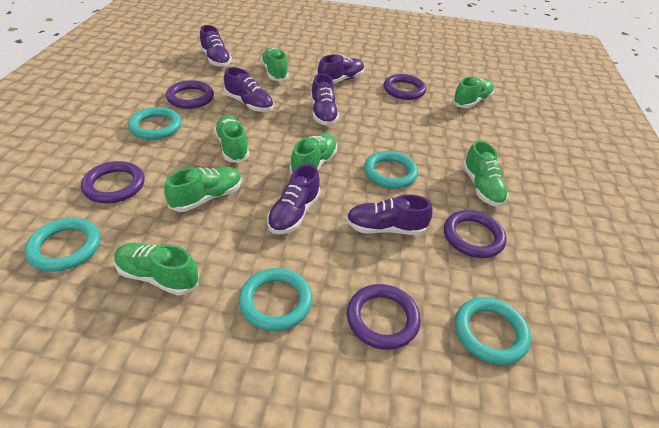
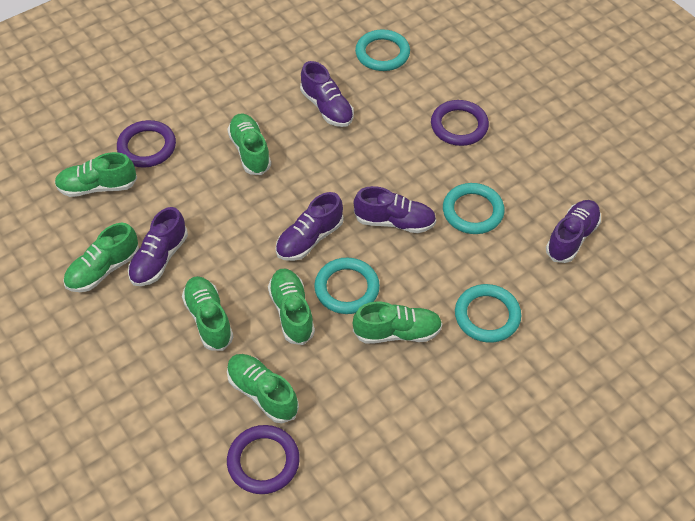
purple ring: 5 -> 3
purple shoe: 6 -> 5
turquoise ring: 5 -> 4

